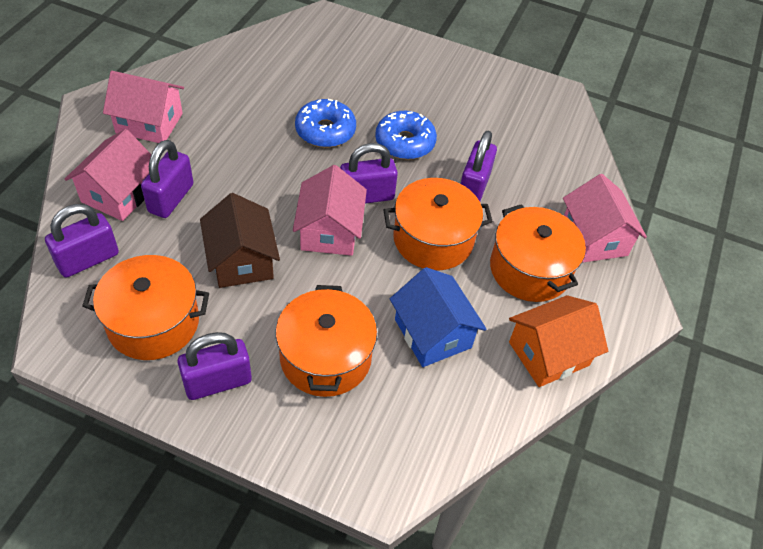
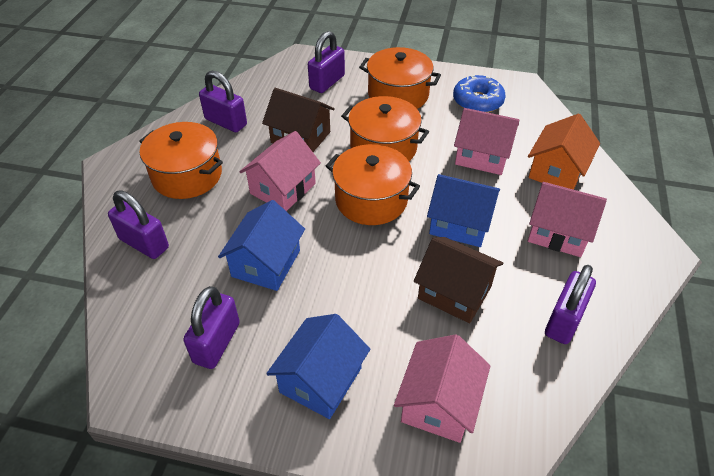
blue donut: 2 -> 1
blue house: 1 -> 3
brown house: 1 -> 2

